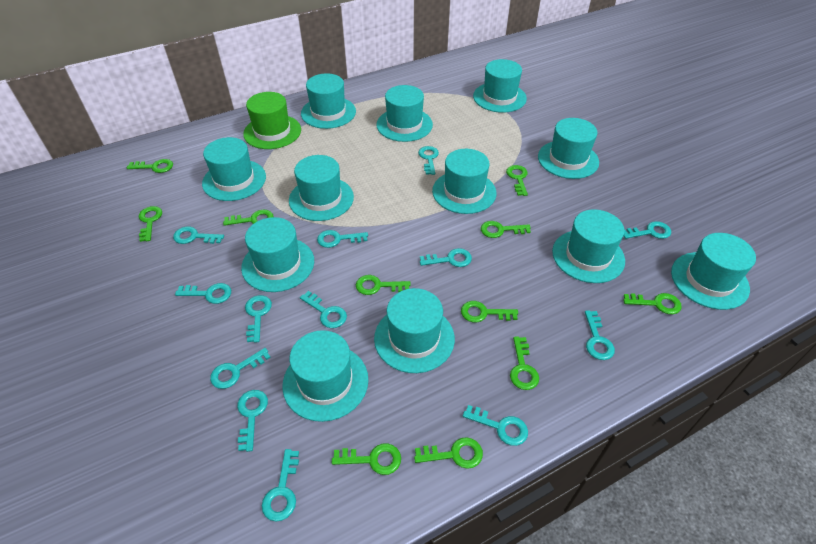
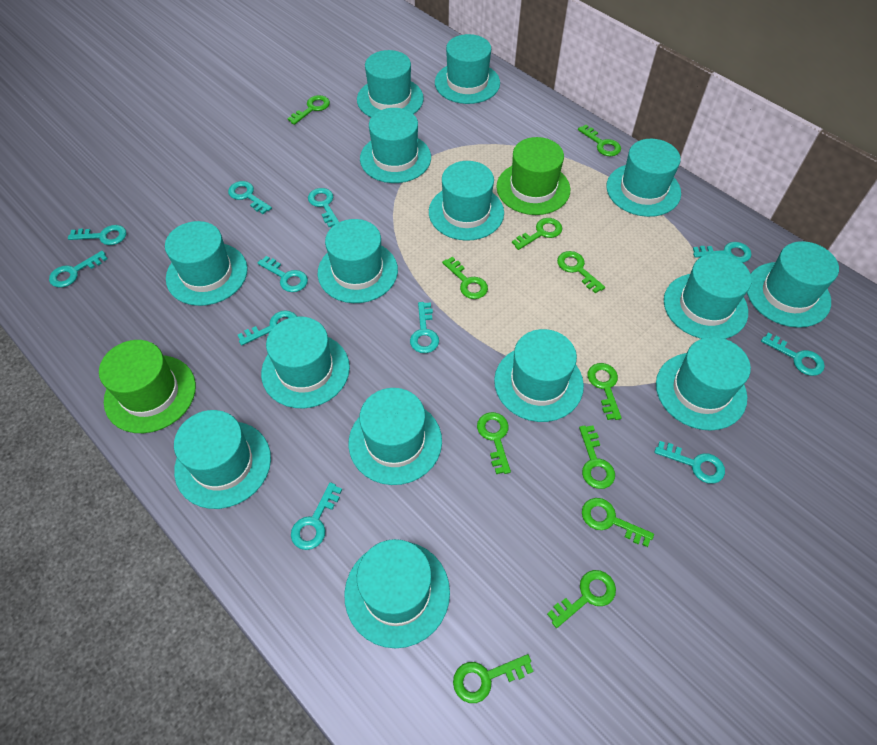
green hat: 1 -> 2
turquoise hat: 12 -> 15
turquoise key: 13 -> 11

